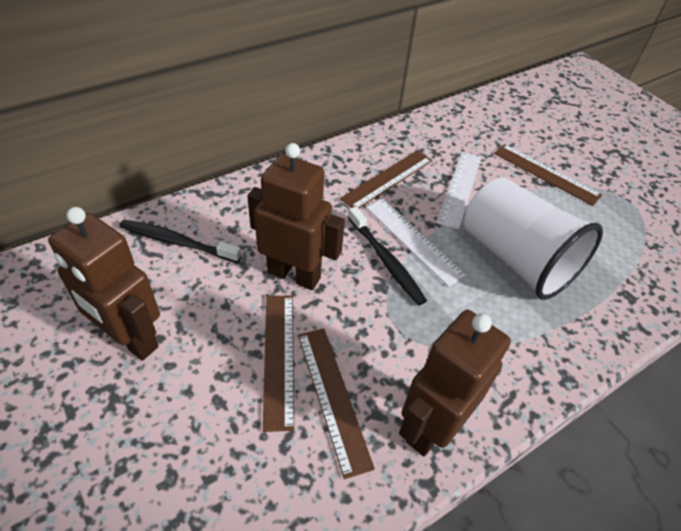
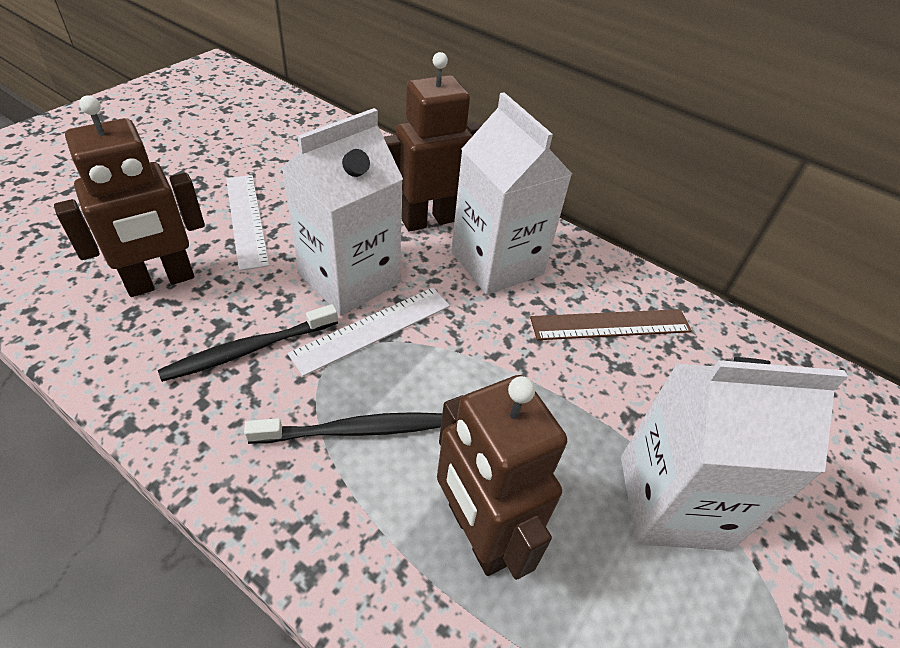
brown ruler: 4 -> 1
white carton: 0 -> 3
white cup: 1 -> 0

